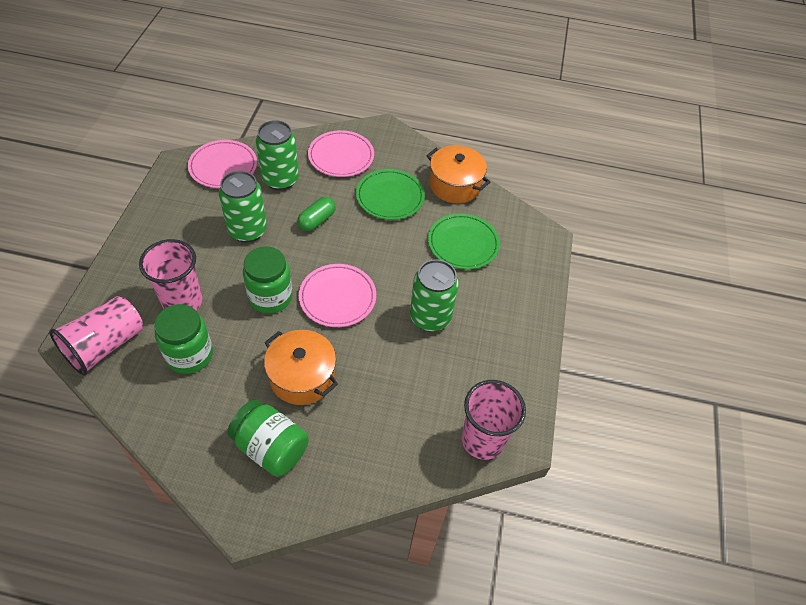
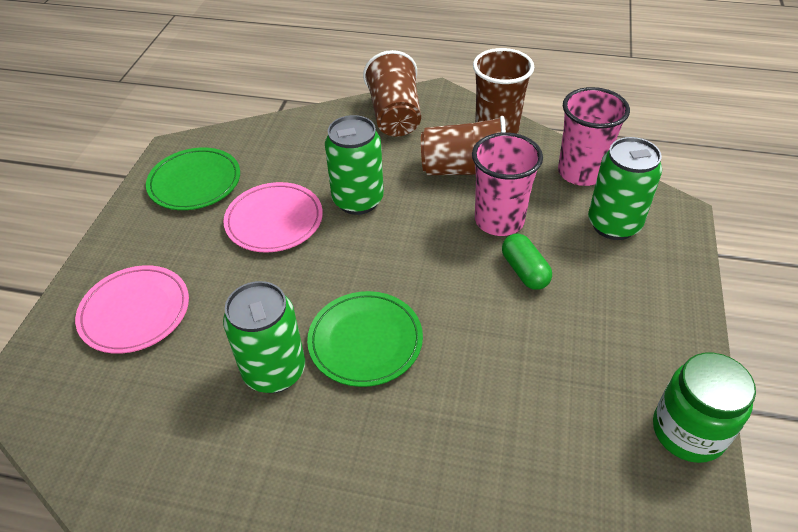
brown cup: 0 -> 3
green jar: 3 -> 1
orange pot: 2 -> 0
pink cup: 3 -> 2
pink plate: 3 -> 2

